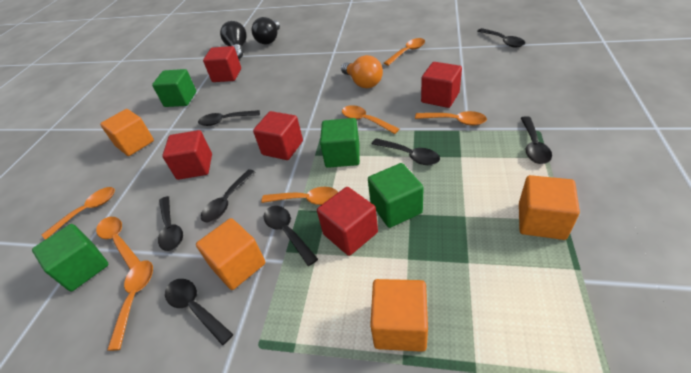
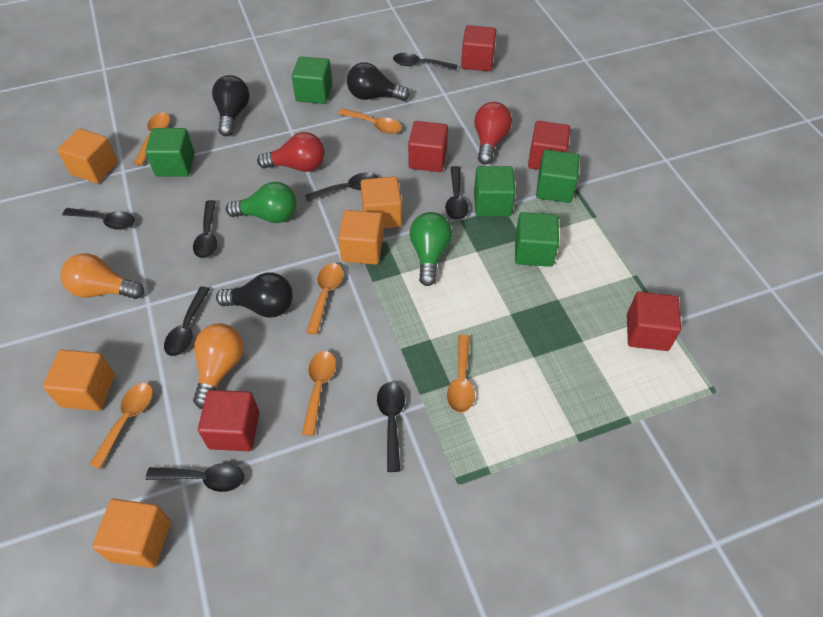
black light bulb: 2 -> 3
green cube: 4 -> 5
green light bulb: 0 -> 2
orange cube: 4 -> 5
orange light bulb: 1 -> 2
orange spoon: 7 -> 6
red light bulb: 0 -> 2

